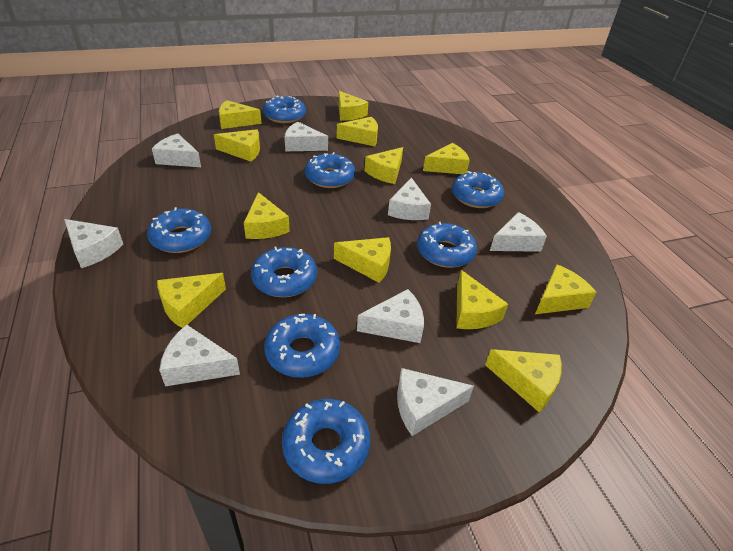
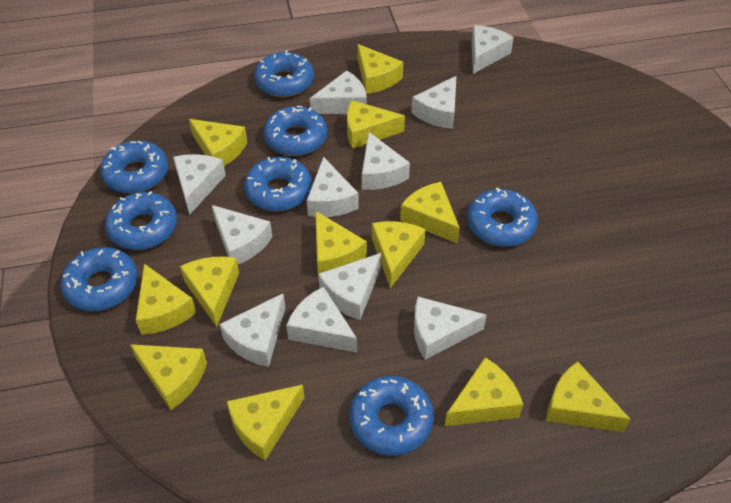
white cheese: 8 -> 11

